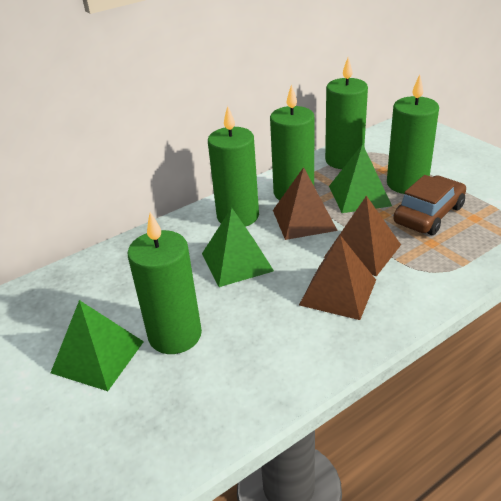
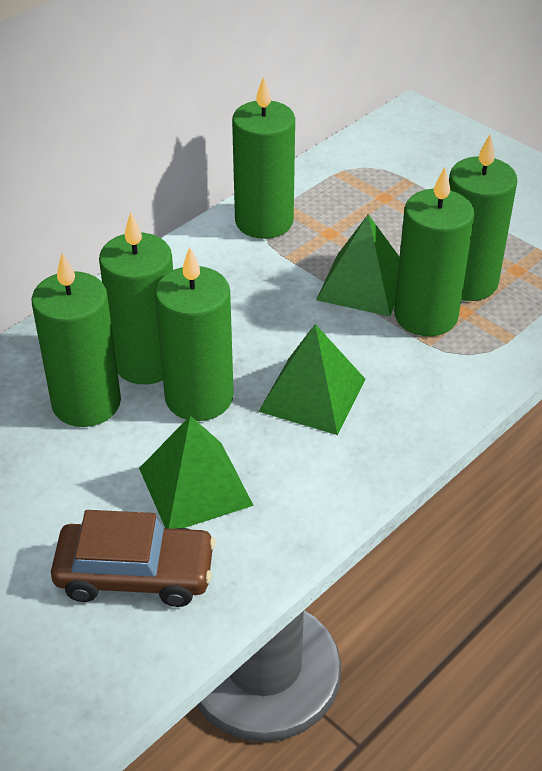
brown pyramid: 3 -> 0
green candle: 5 -> 6

